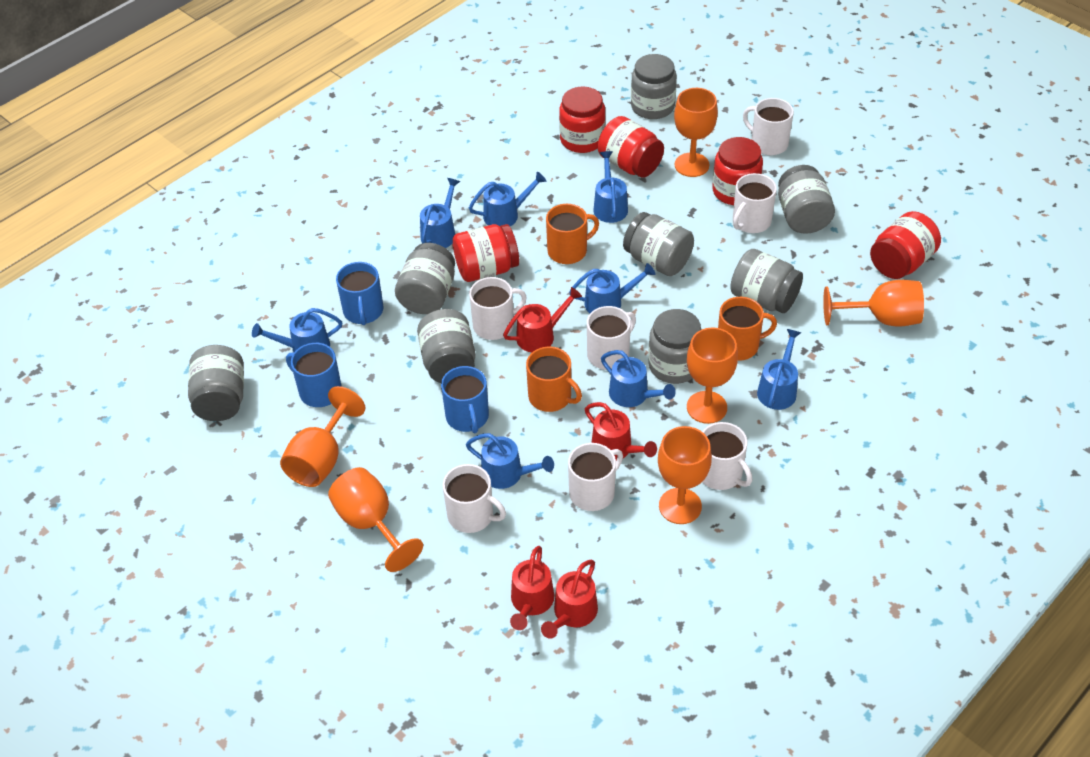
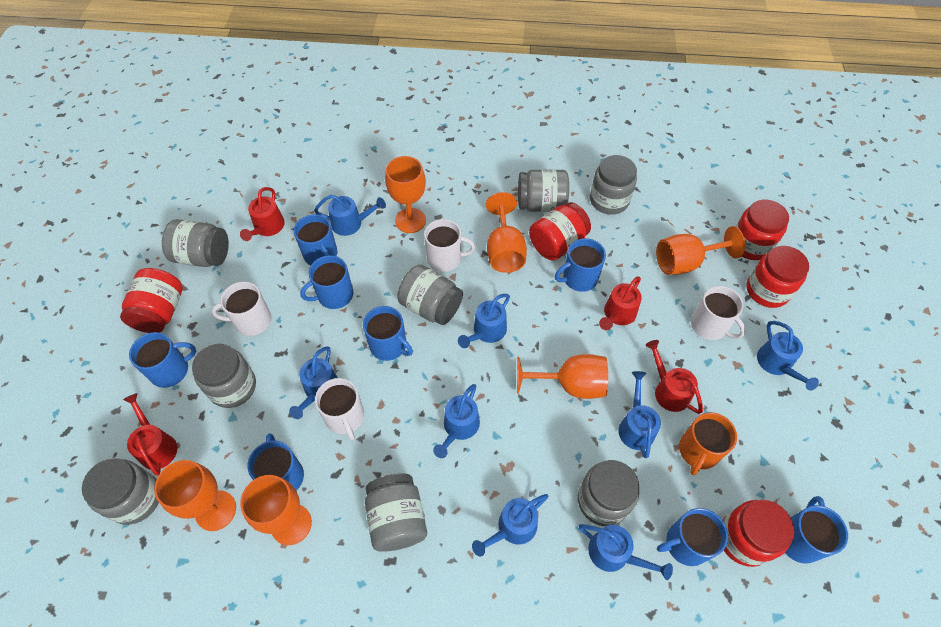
blue mug: 3 -> 8
orange mug: 3 -> 1
white mug: 7 -> 4

